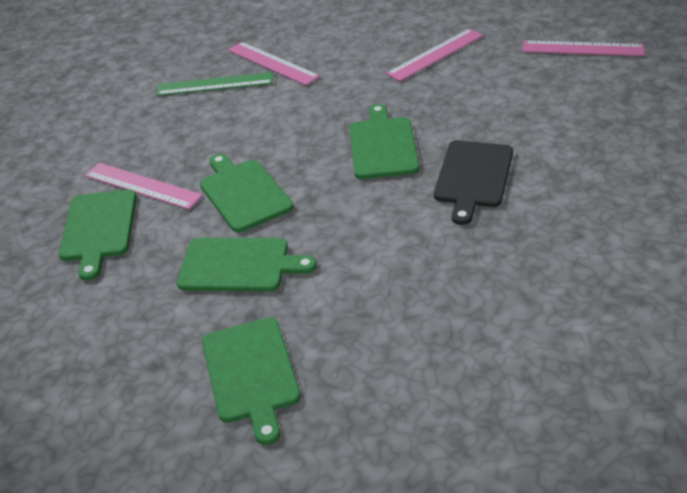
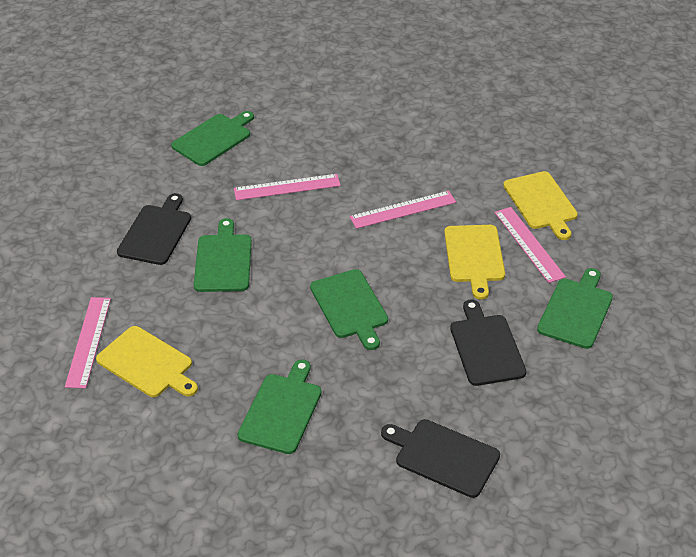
black cutting board: 1 -> 3
green ruler: 1 -> 0
yellow cutting board: 0 -> 3

